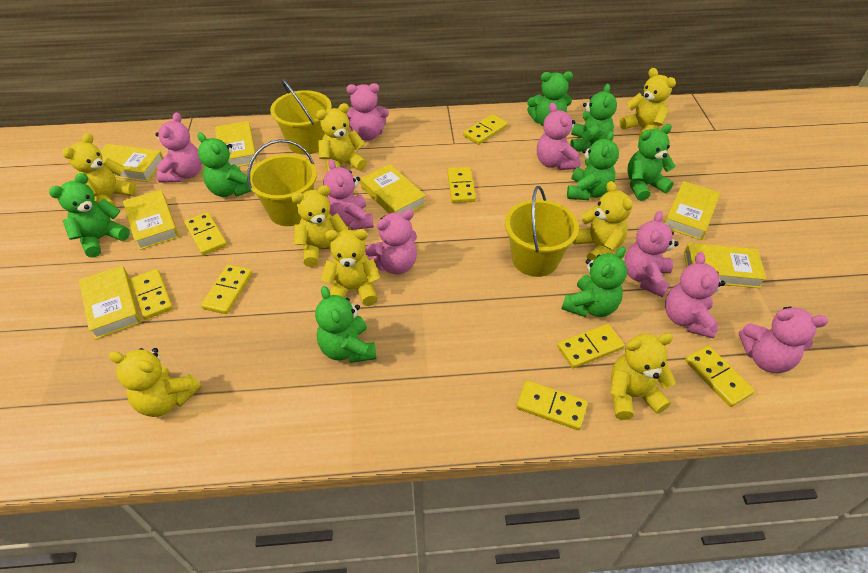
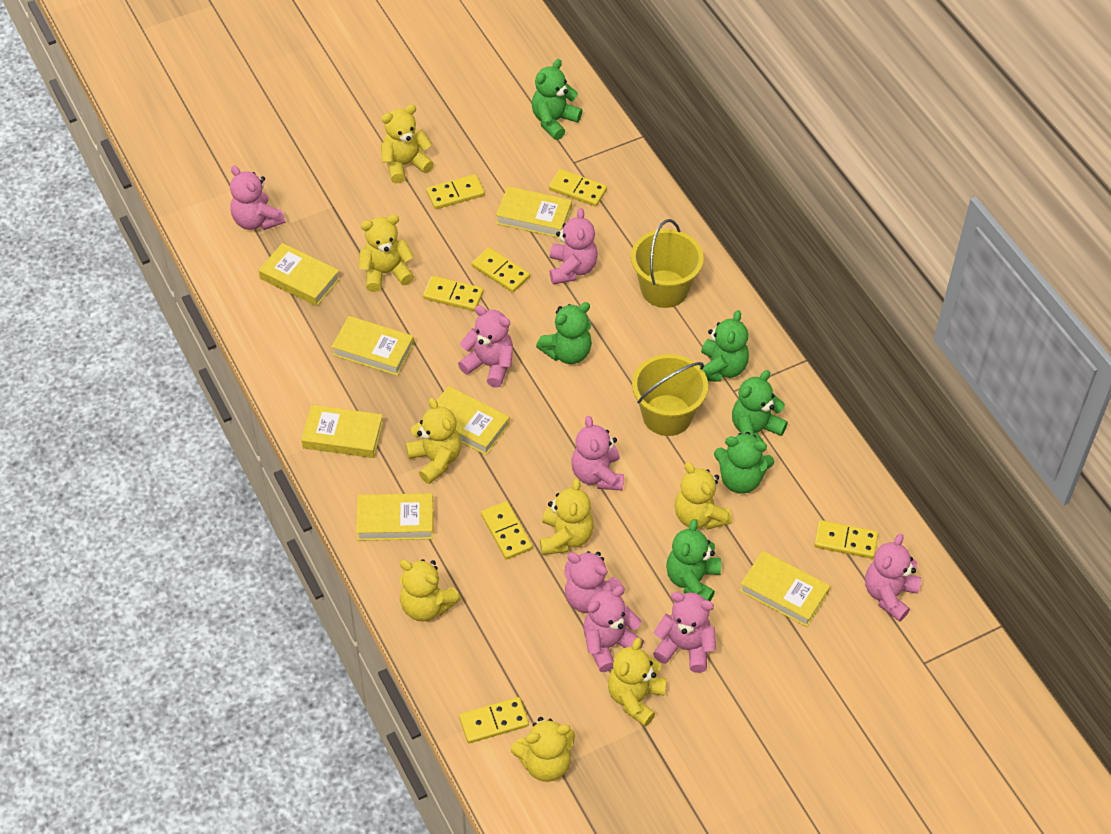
green teddy bear: 8 -> 6
yellow bucket: 3 -> 2
yellow domino: 8 -> 7

